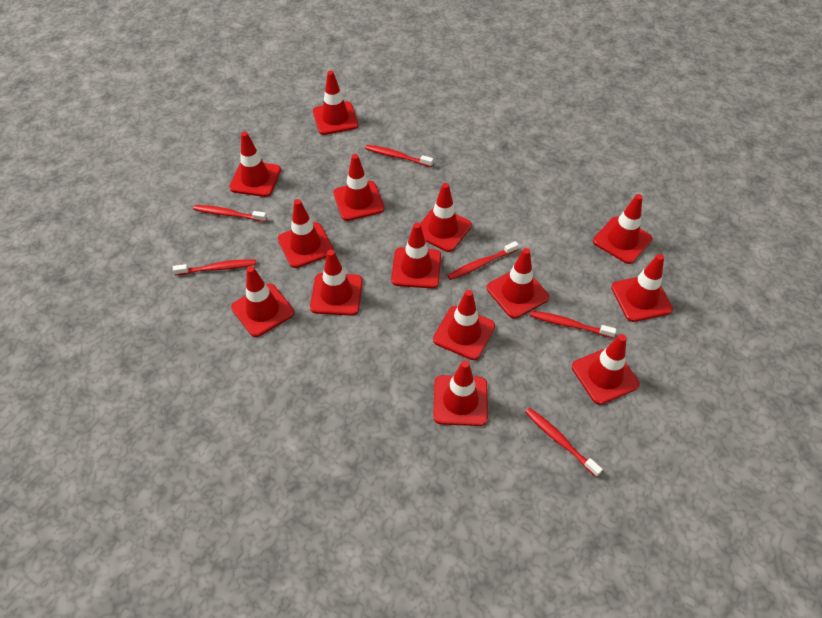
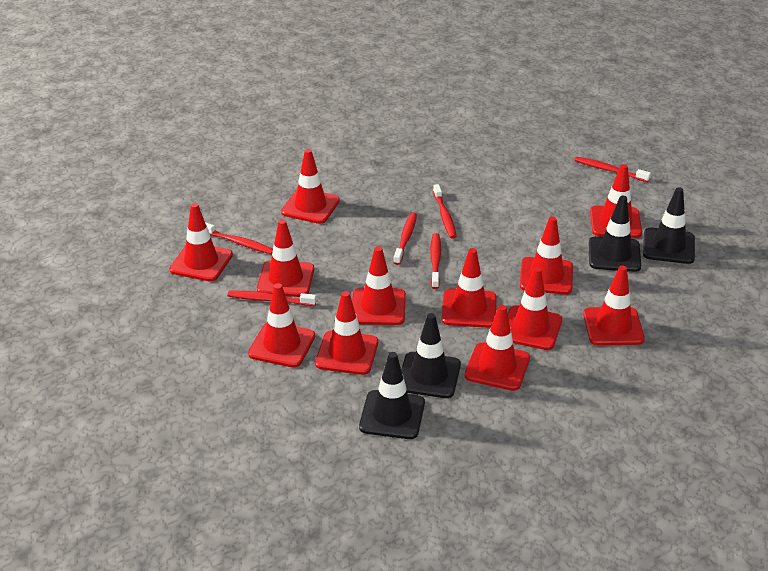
black traffic cone: 0 -> 4
red traffic cone: 14 -> 12

